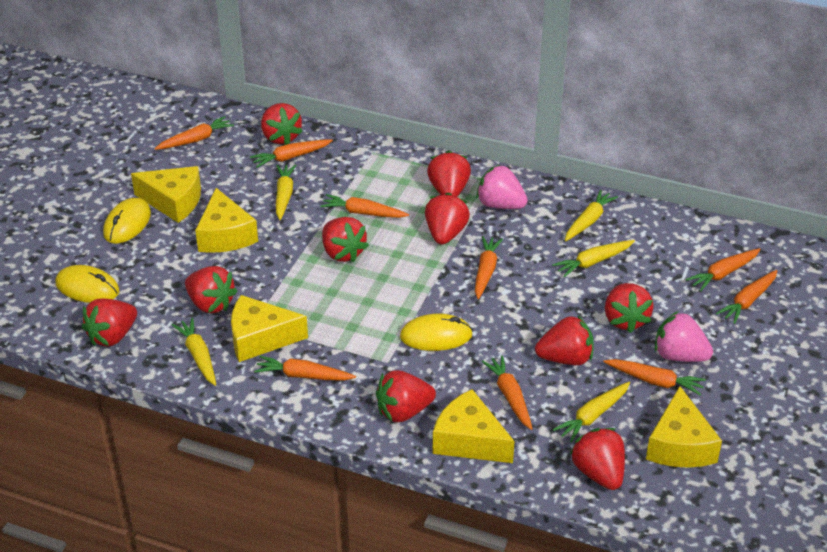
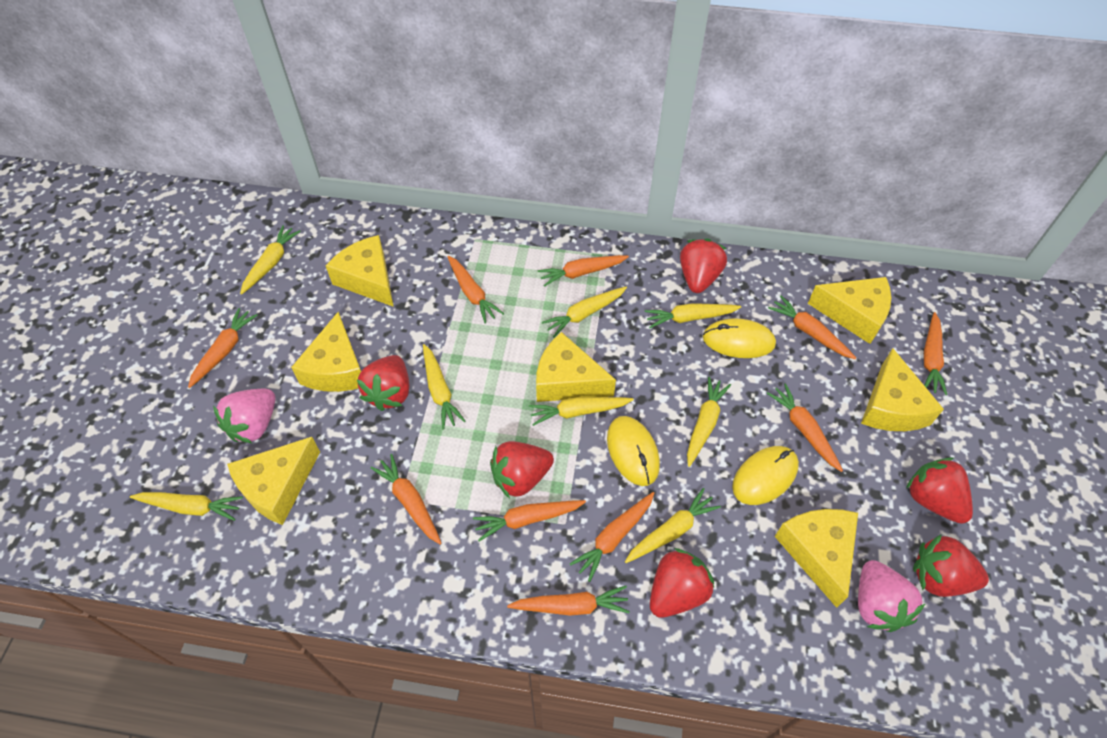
orange carrot: 9 -> 10
red strawberry: 10 -> 6
yellow carrot: 5 -> 8
yellow cheese: 5 -> 7

